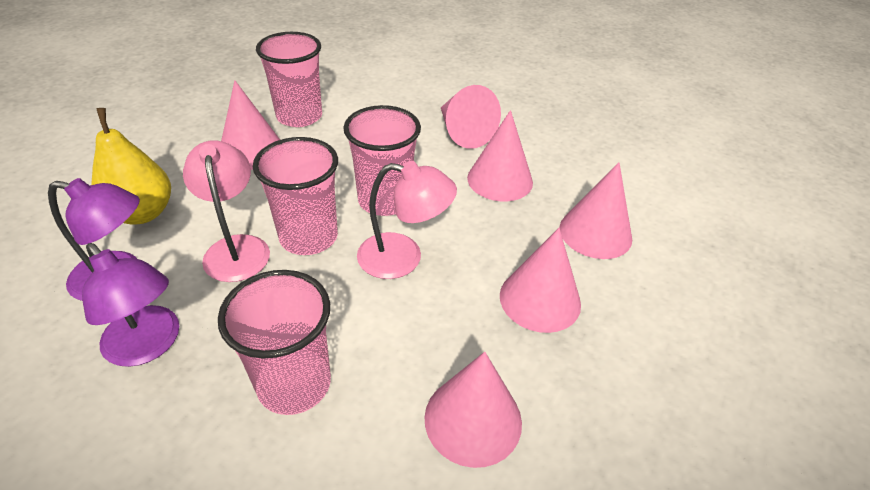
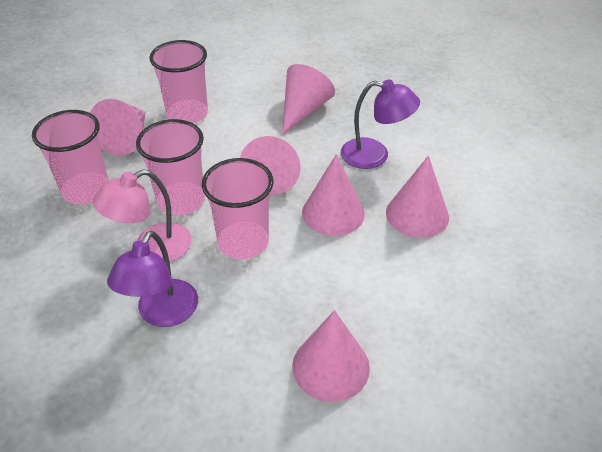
pink lamp: 2 -> 1
yellow pear: 1 -> 0

